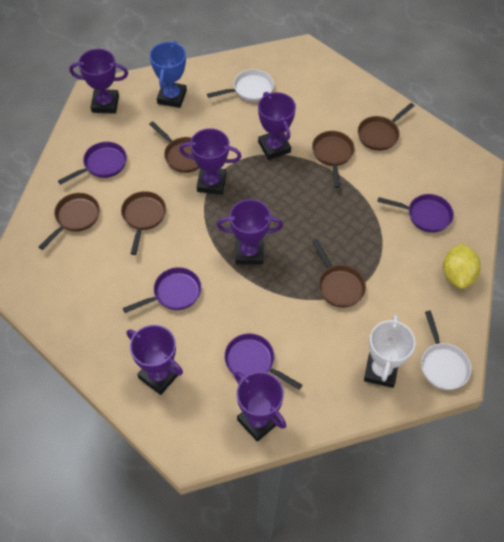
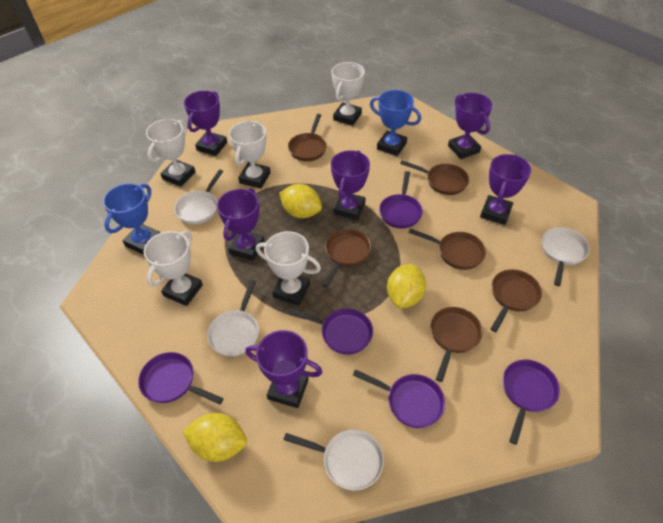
blue trophy: 1 -> 2
purple pan: 4 -> 5
white pan: 2 -> 4
white trophy: 1 -> 5
yellow lemon: 1 -> 3

